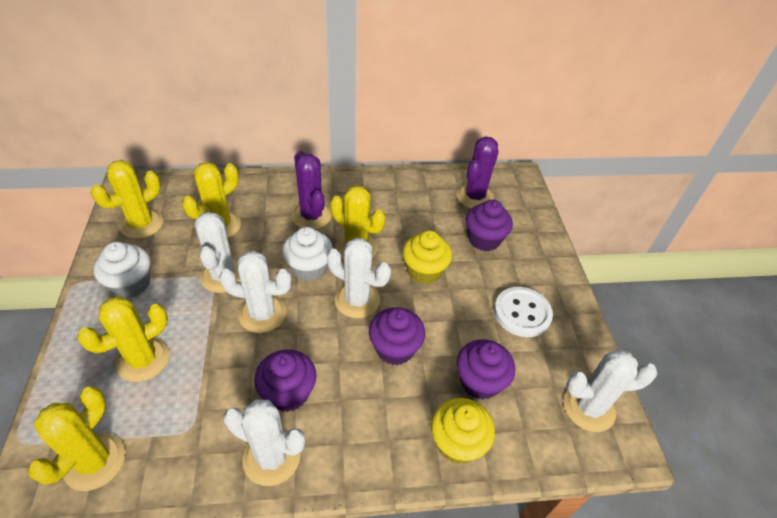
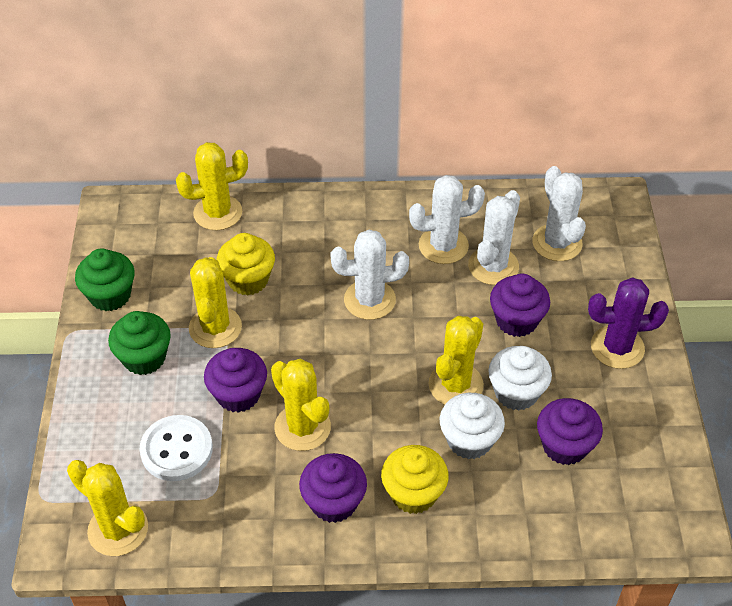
green cupcake: 0 -> 2
purple cactus: 2 -> 1
white cactus: 5 -> 4

